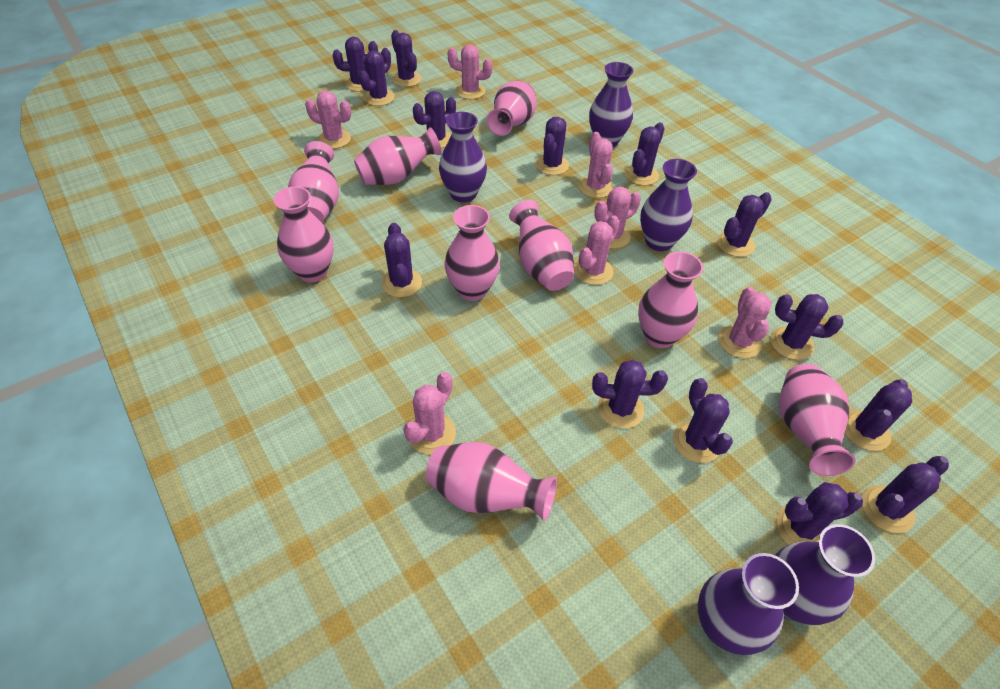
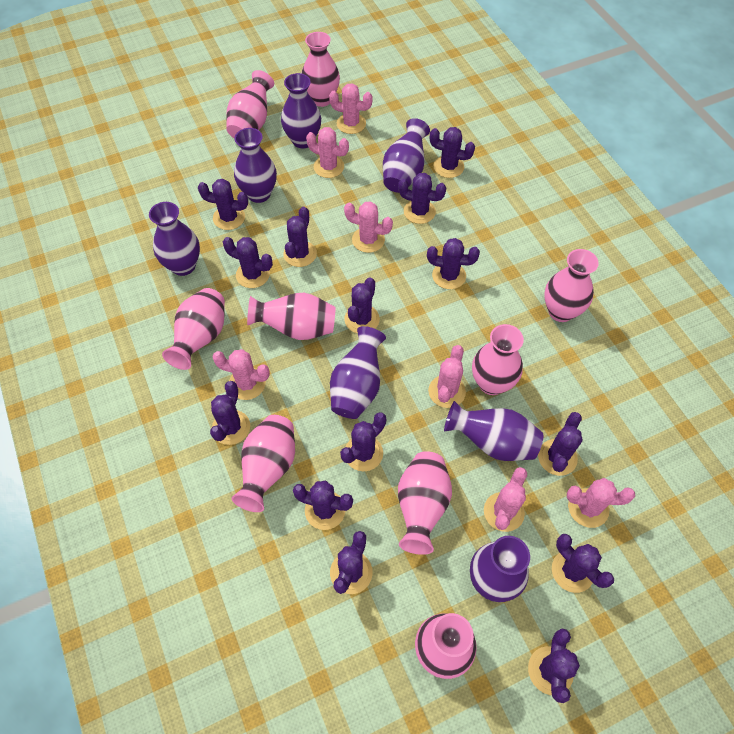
purple vase: 5 -> 7

